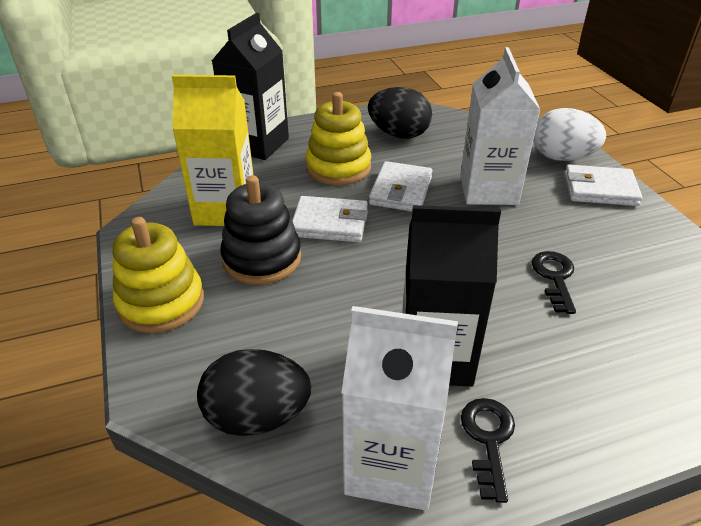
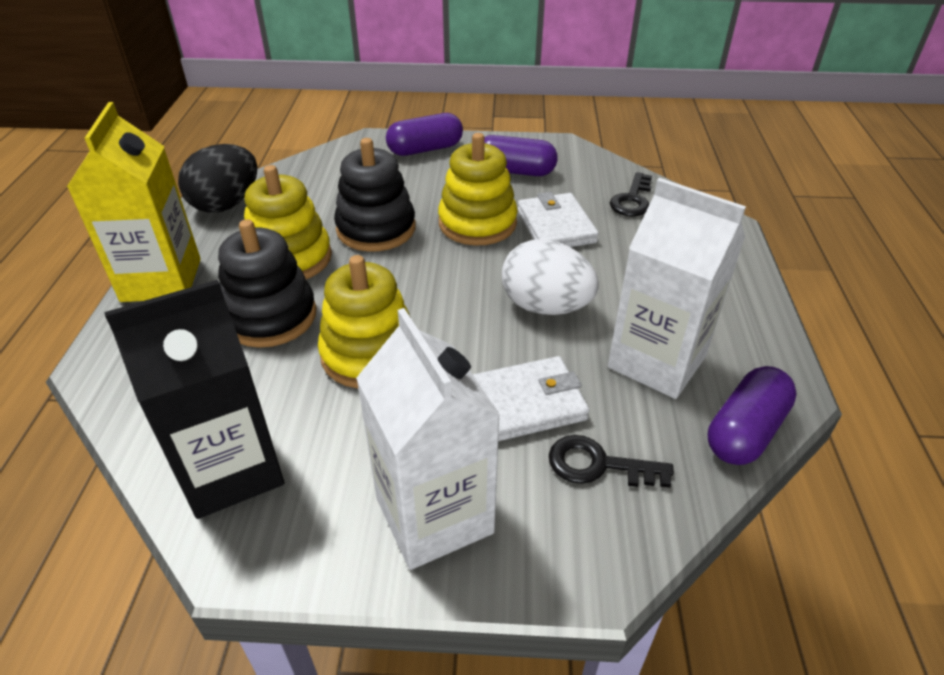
black carton: 2 -> 1
black egg: 2 -> 1
black stacking toy: 1 -> 2
purple capsule: 0 -> 3
white wallet: 3 -> 2
yellow stacking toy: 2 -> 3

